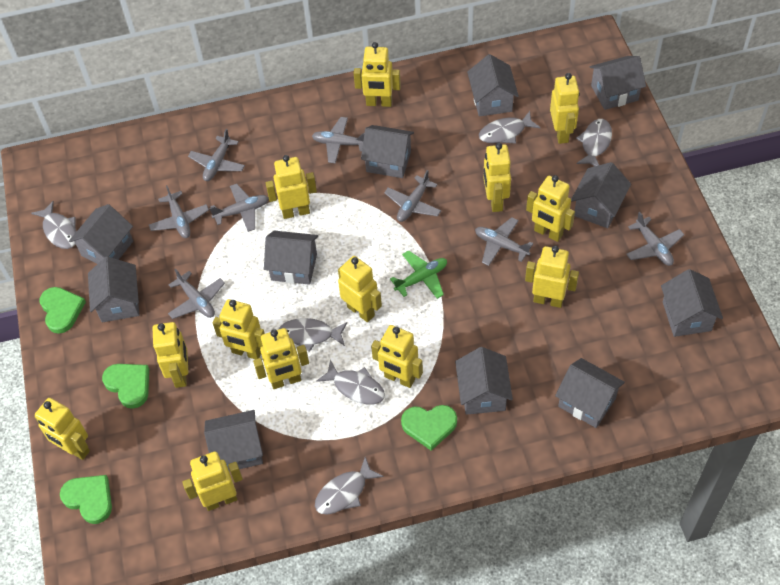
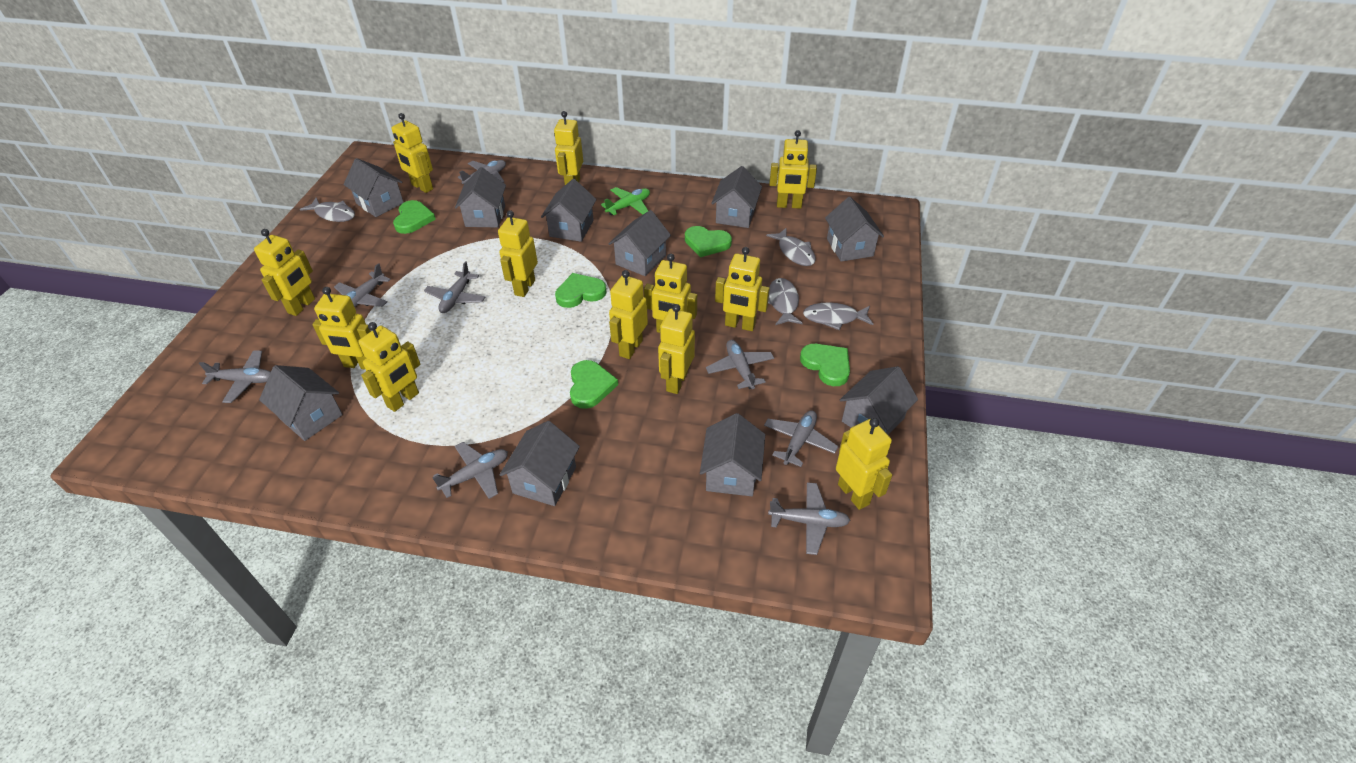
green heart: 4 -> 5
grey fish: 6 -> 4
grey house: 11 -> 10
yellow robot: 13 -> 12

